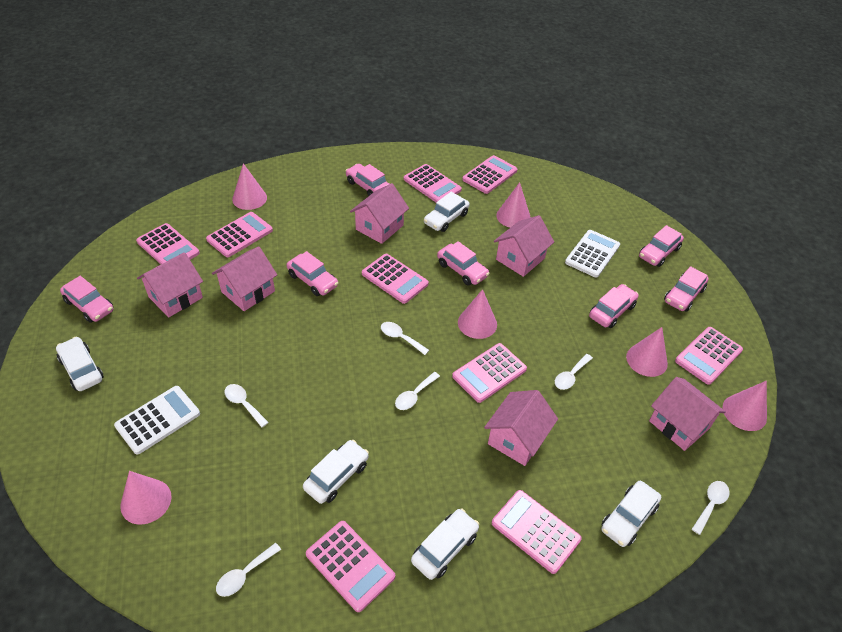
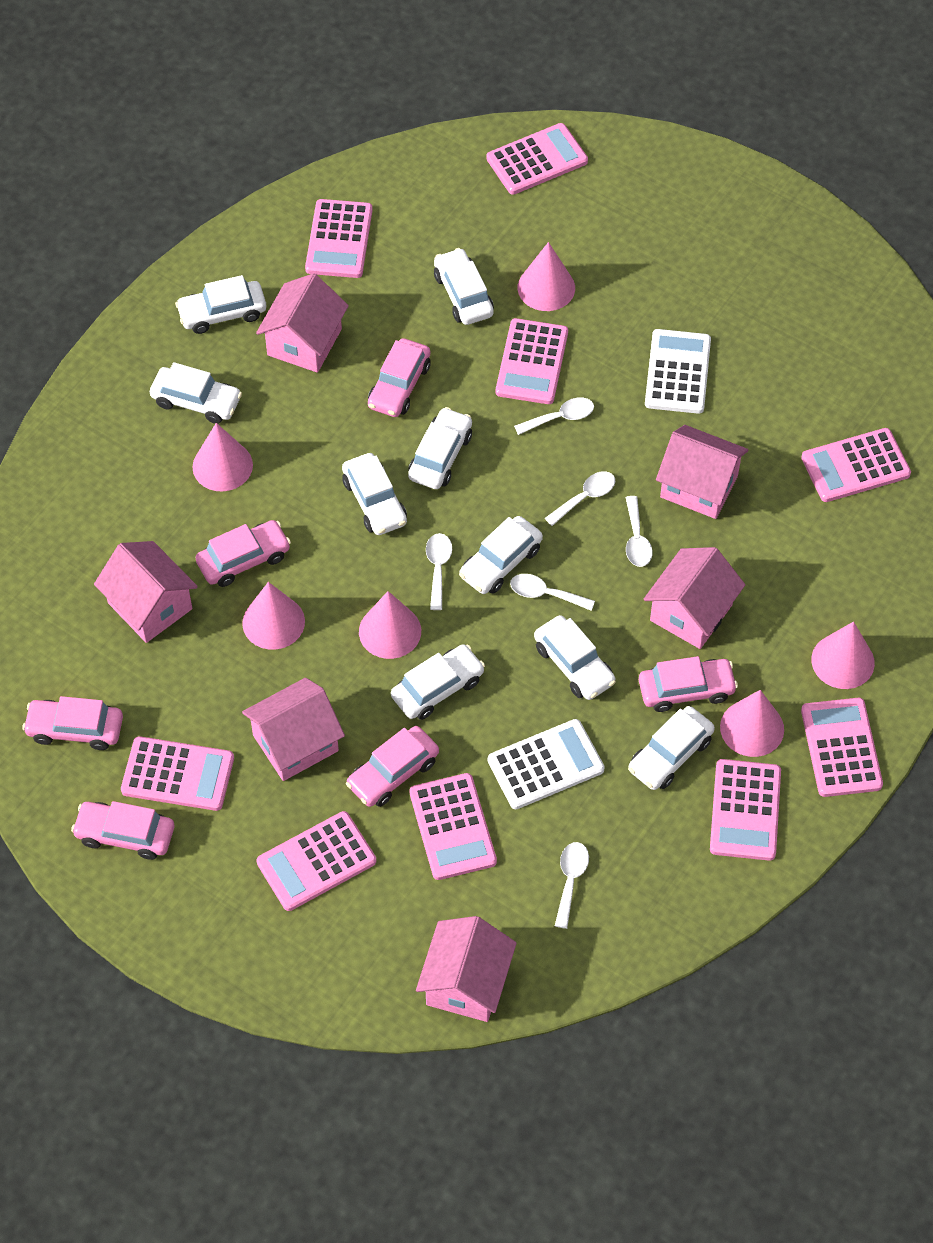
pink car: 7 -> 6
white car: 5 -> 9

